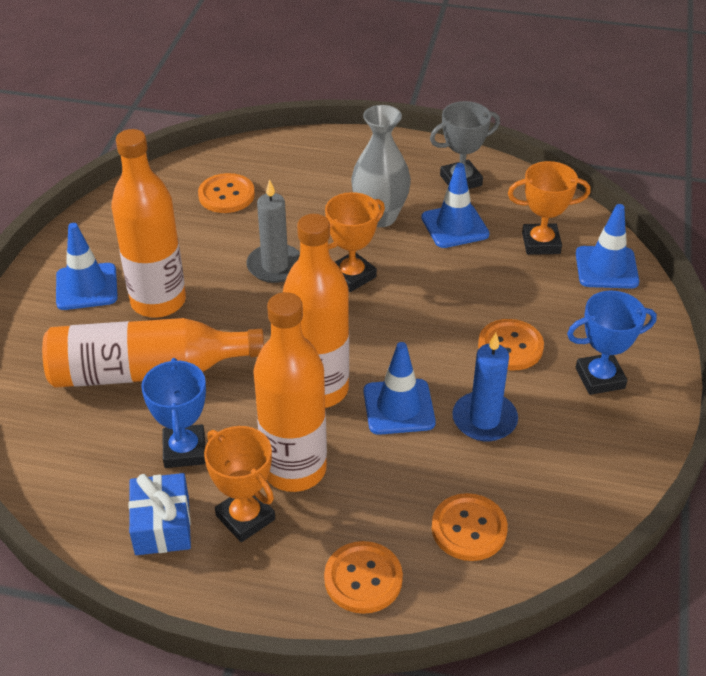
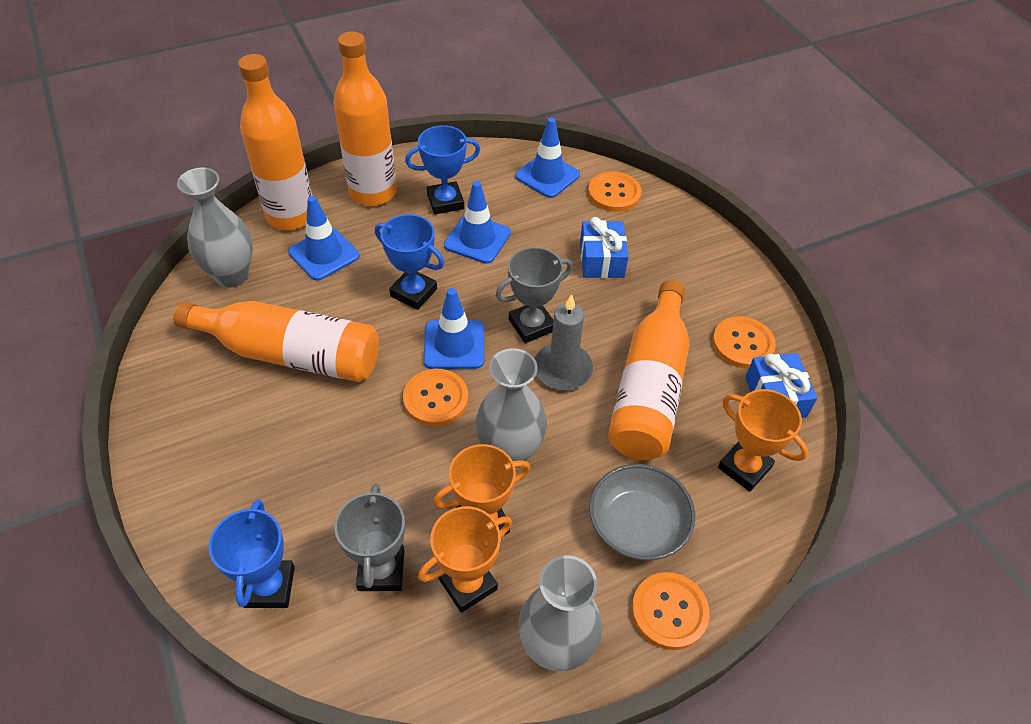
blue candle: 1 -> 0
blue gift: 1 -> 2
blue trophy: 2 -> 3
grey bowl: 0 -> 1
grey trophy: 1 -> 2
grey vase: 1 -> 3

